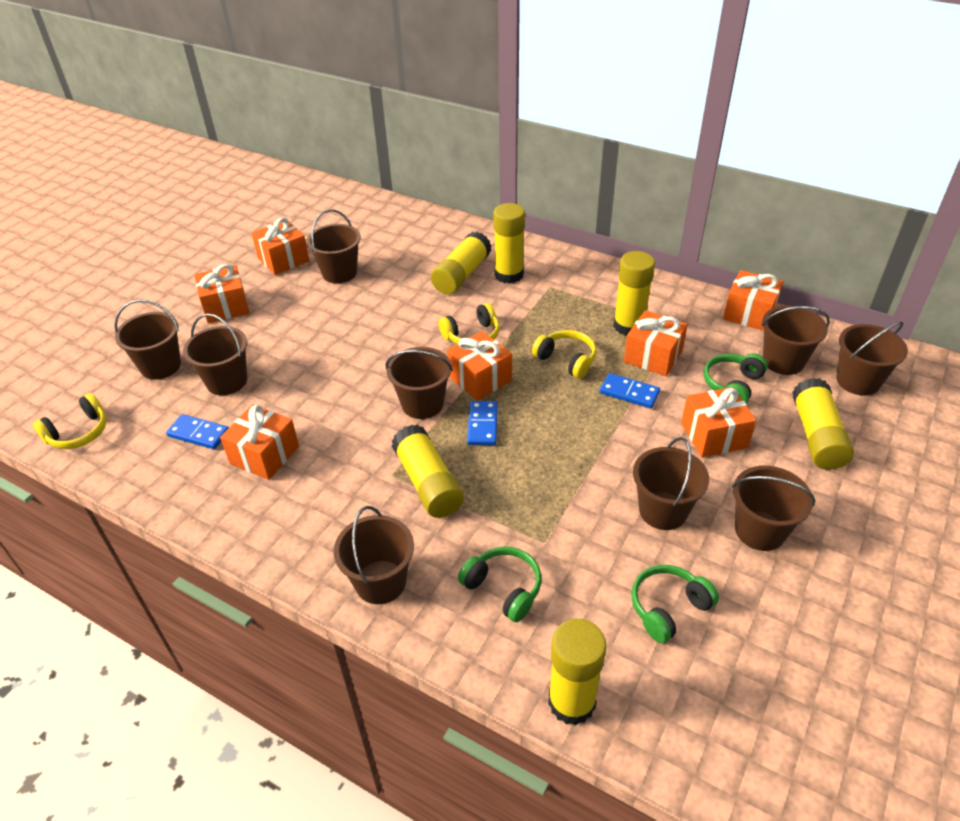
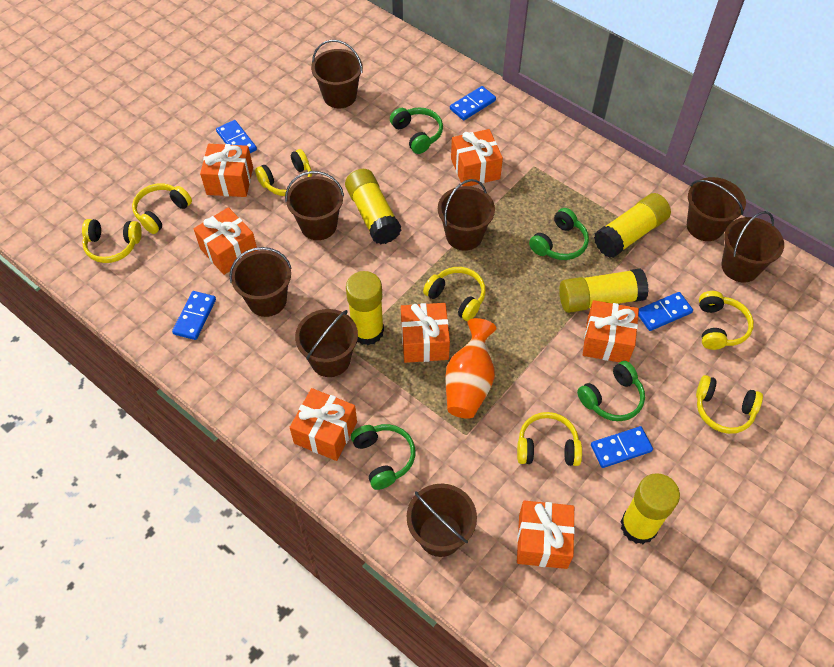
blue domino: 3 -> 5
brown bucket: 9 -> 8
green headphones: 3 -> 4
orange vase: 0 -> 1
yellow glue stick: 6 -> 5
yellow headphones: 3 -> 7

